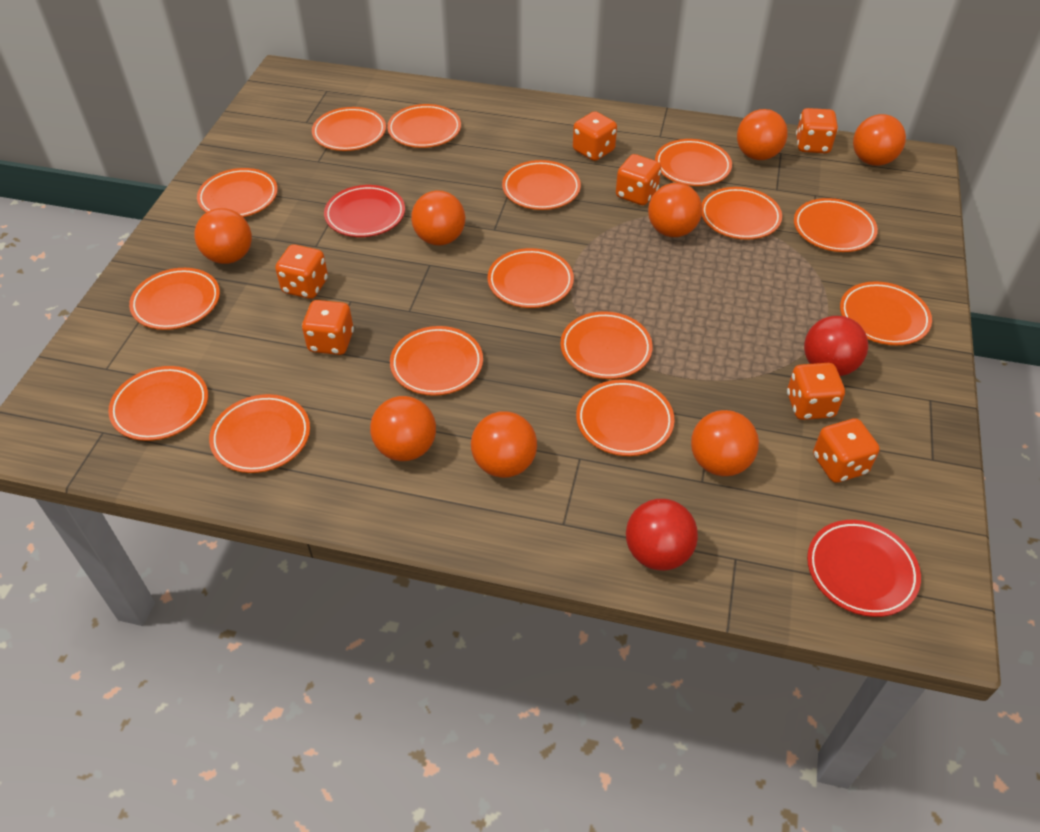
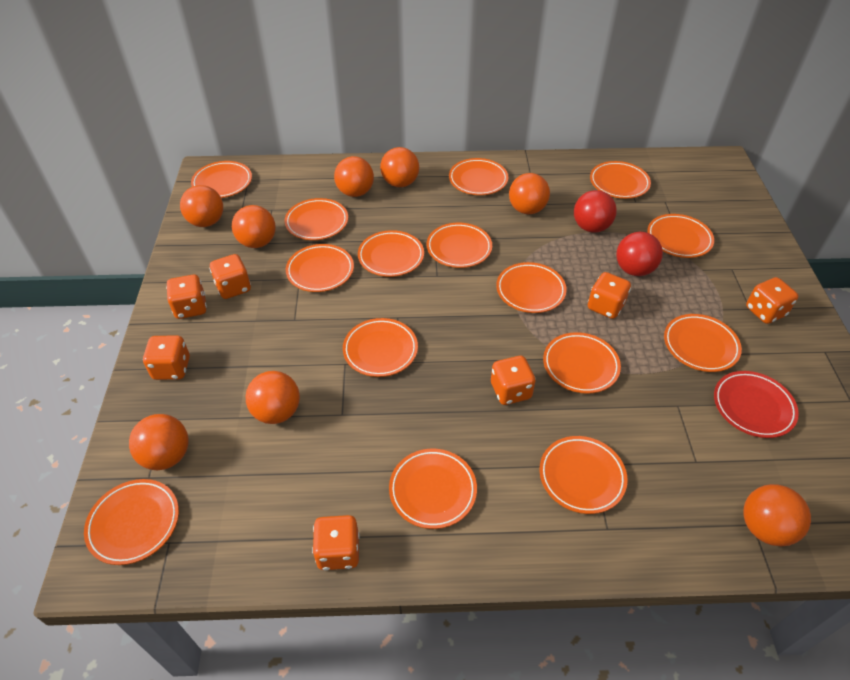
red plate: 2 -> 1

